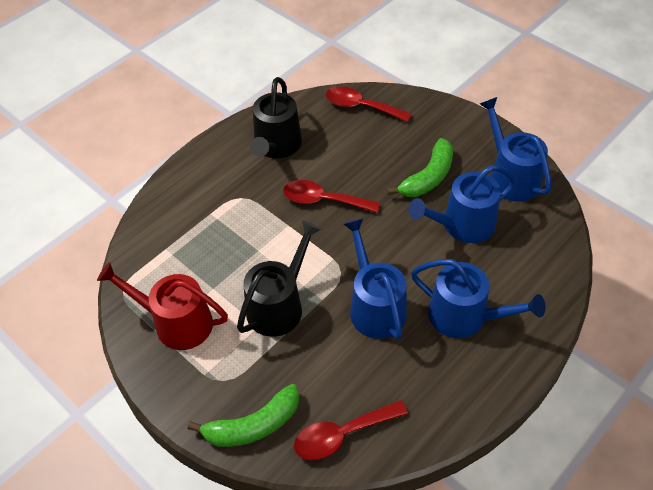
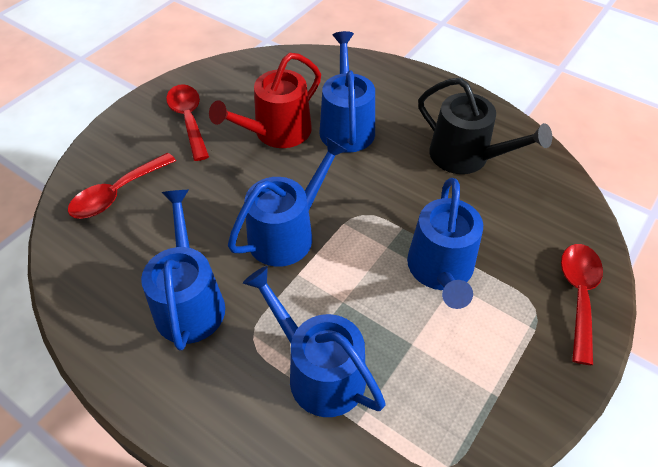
black watering can: 2 -> 1
blue watering can: 4 -> 5
green banana: 2 -> 0

